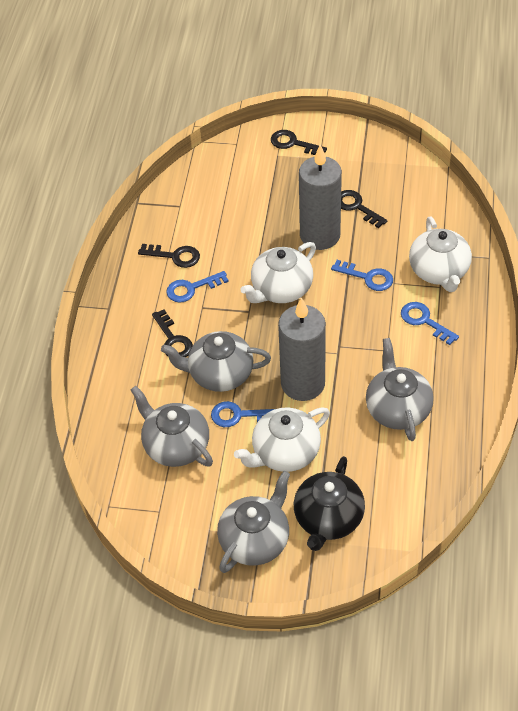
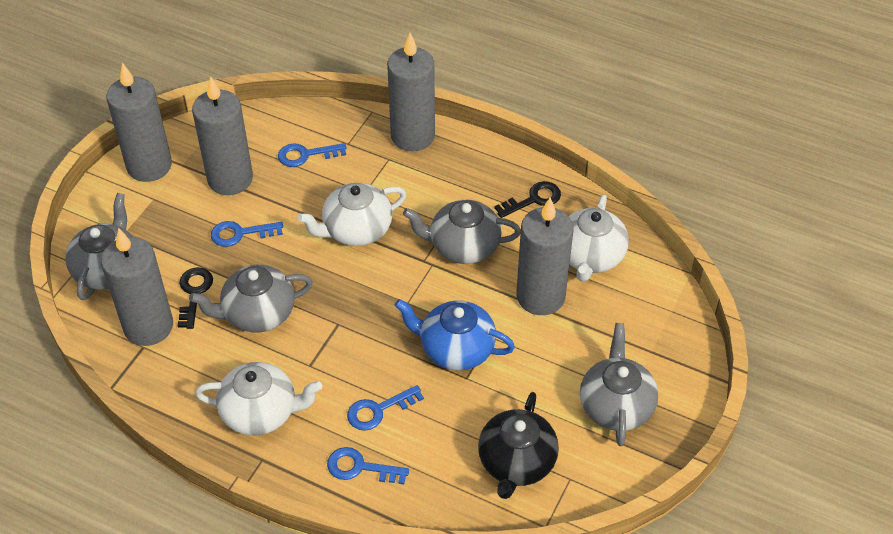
black key: 4 -> 2
blue teapot: 0 -> 1
grey candle: 2 -> 5

